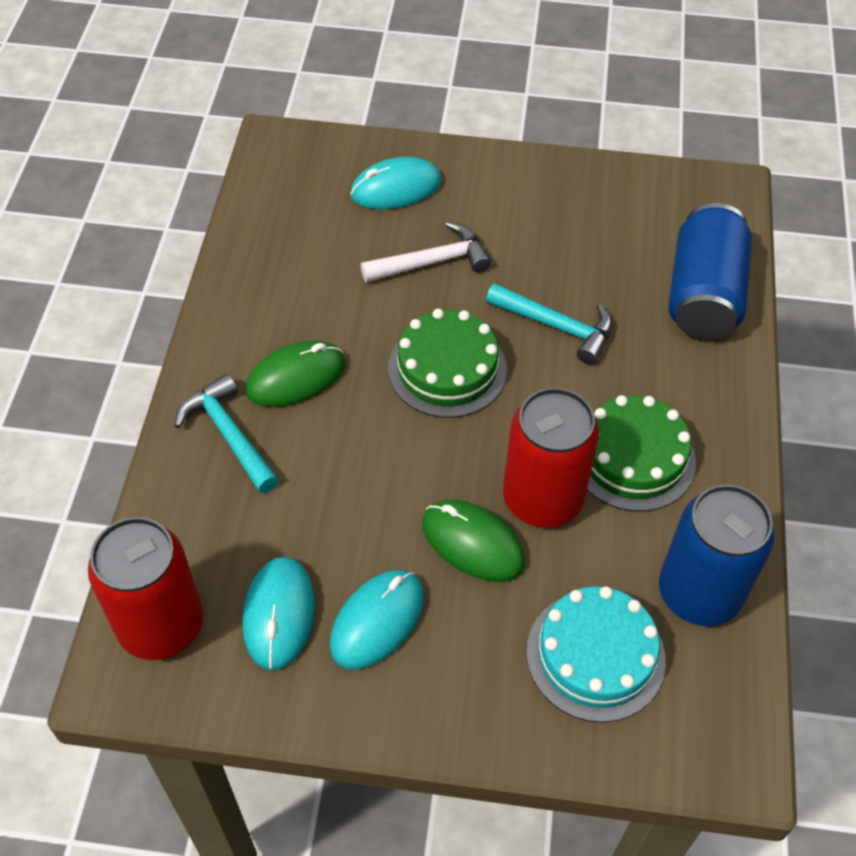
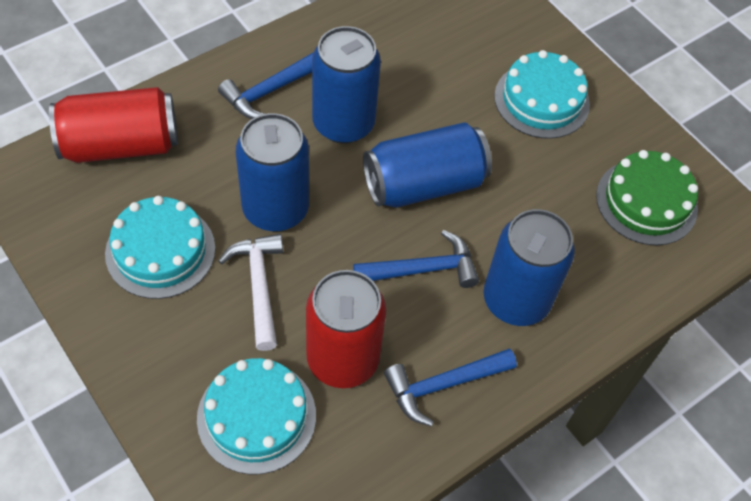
blue can: 2 -> 4
blue hammer: 0 -> 3
green cake: 2 -> 1
green mouse: 2 -> 0
turquoise cake: 1 -> 3
turquoise hammer: 2 -> 0
turquoise mouse: 3 -> 0

